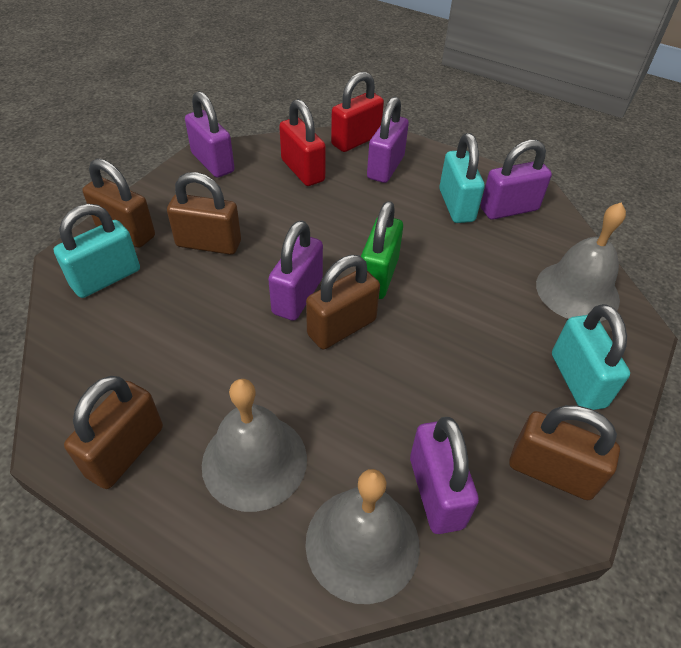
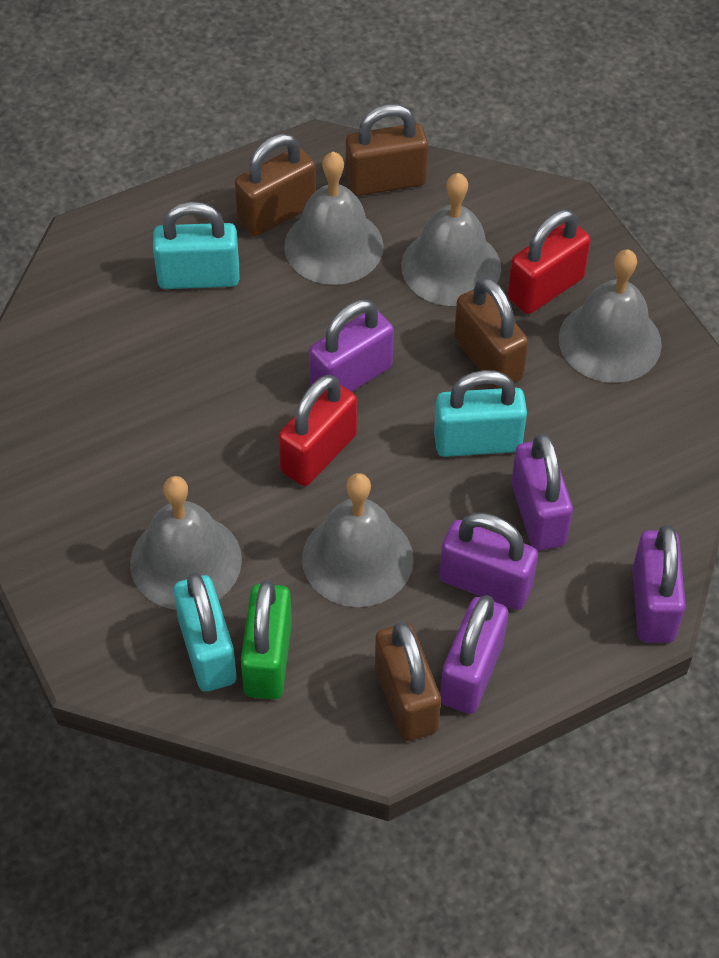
brown padlock: 5 -> 4
grey bell: 3 -> 5

